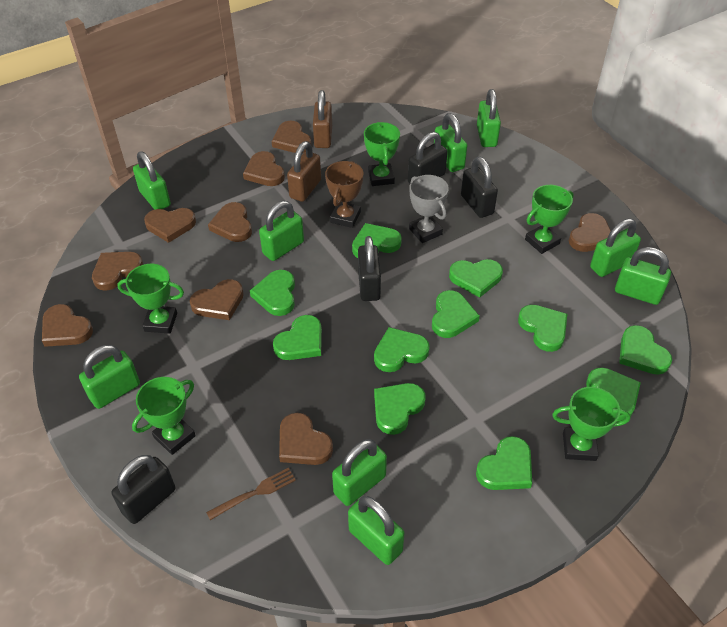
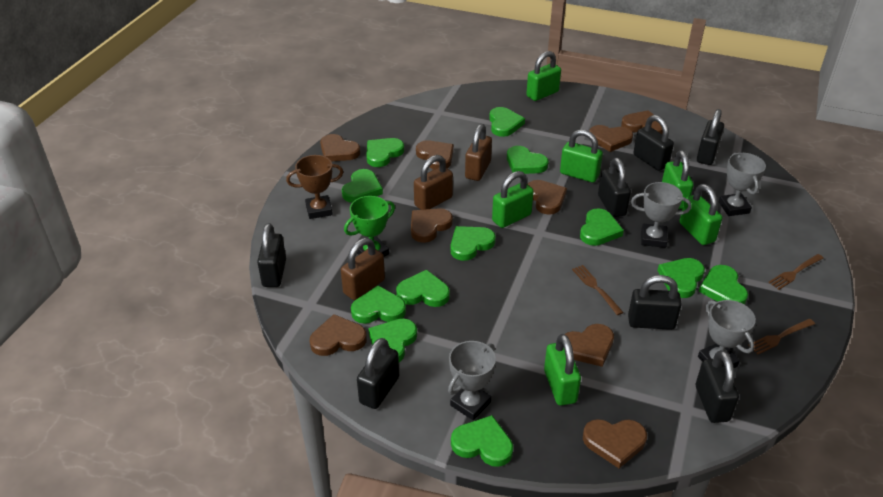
black padlock: 4 -> 7
brown fork: 1 -> 3
brown padlock: 2 -> 3
green heart: 11 -> 12
green padlock: 9 -> 6
green trophy: 5 -> 1
grey trophy: 1 -> 4

